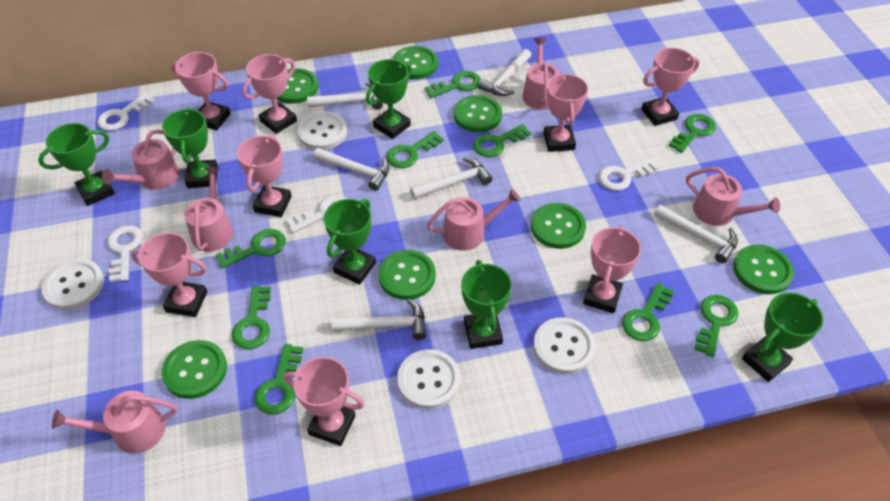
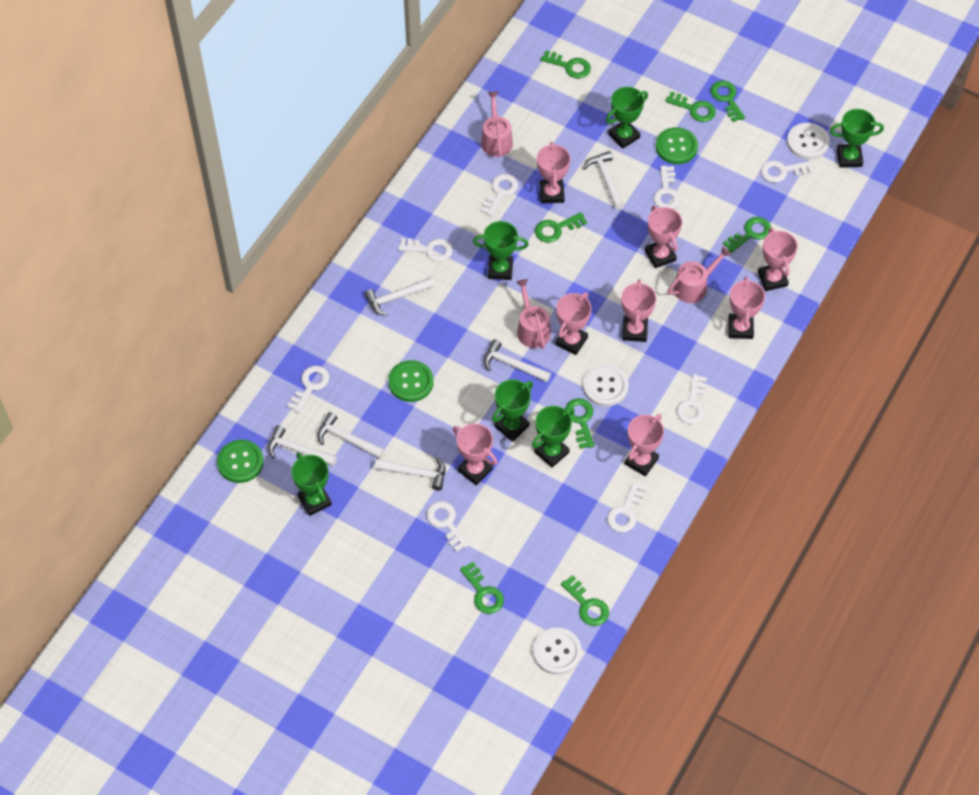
green button: 7 -> 3
green key: 9 -> 8
pink watering can: 6 -> 3
white button: 4 -> 3
white key: 4 -> 8

